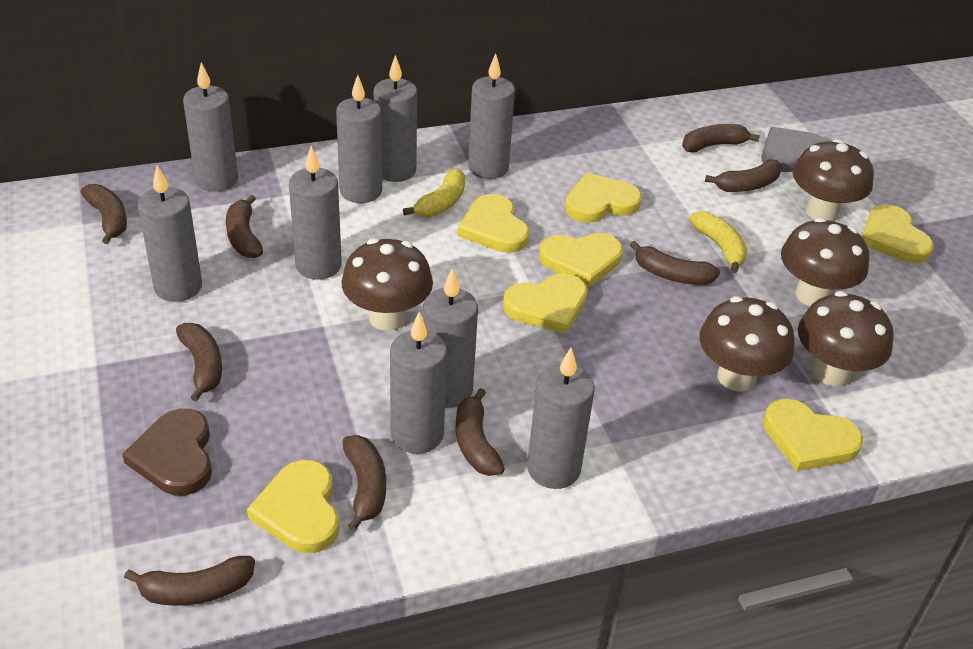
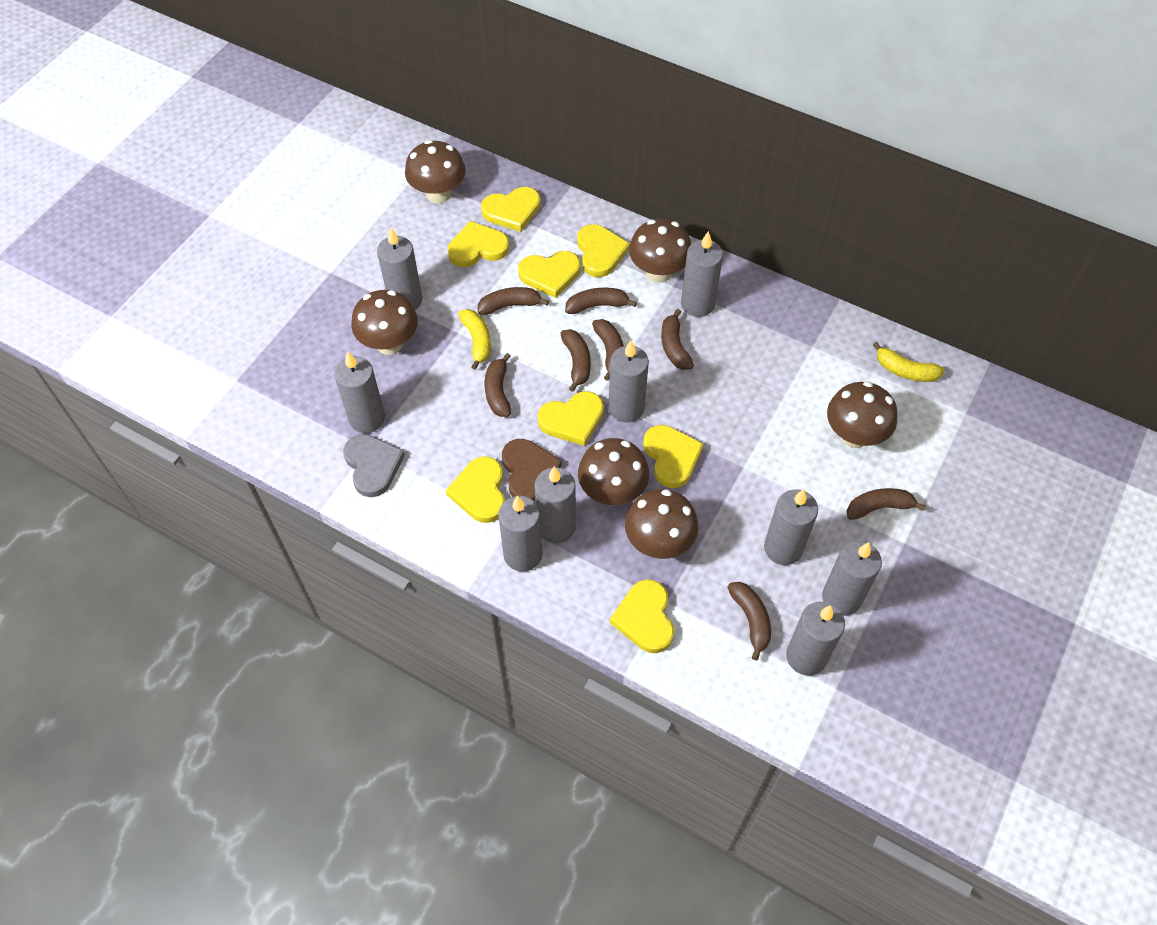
brown banana: 9 -> 8
brown mushroom: 5 -> 6
yellow heart: 7 -> 8

